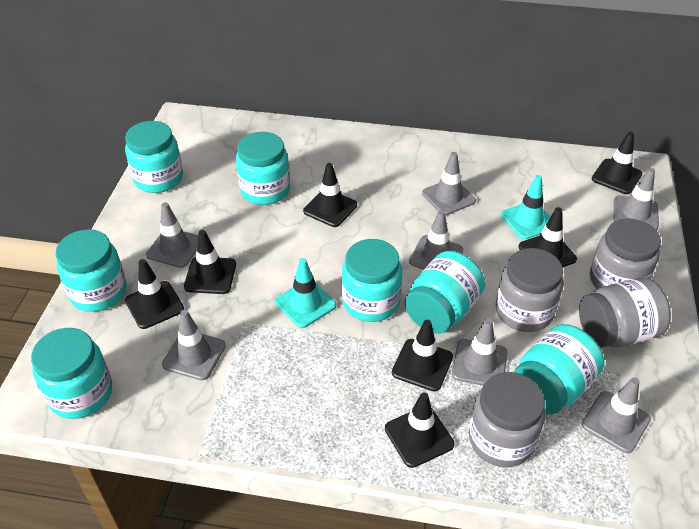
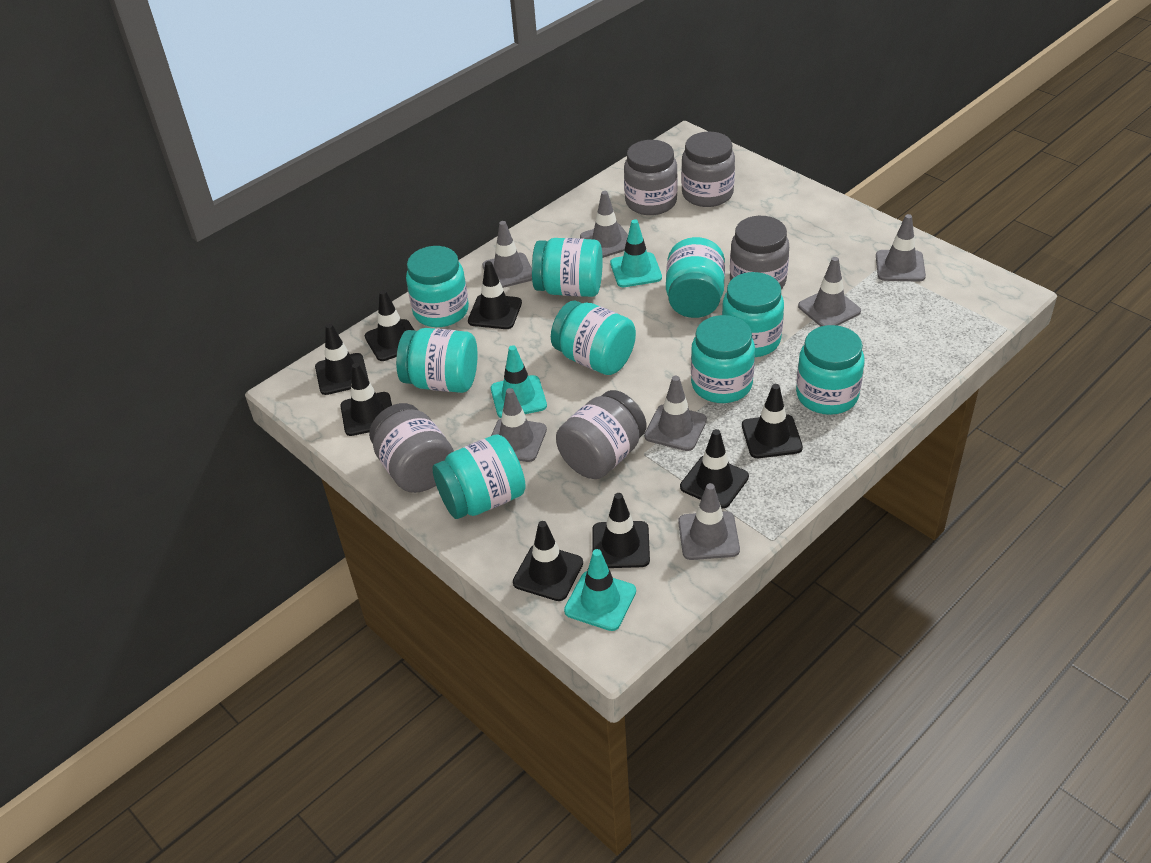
black traffic cone: 7 -> 8
grey jar: 4 -> 5
turquoise jar: 7 -> 9
turquoise traffic cone: 2 -> 3

